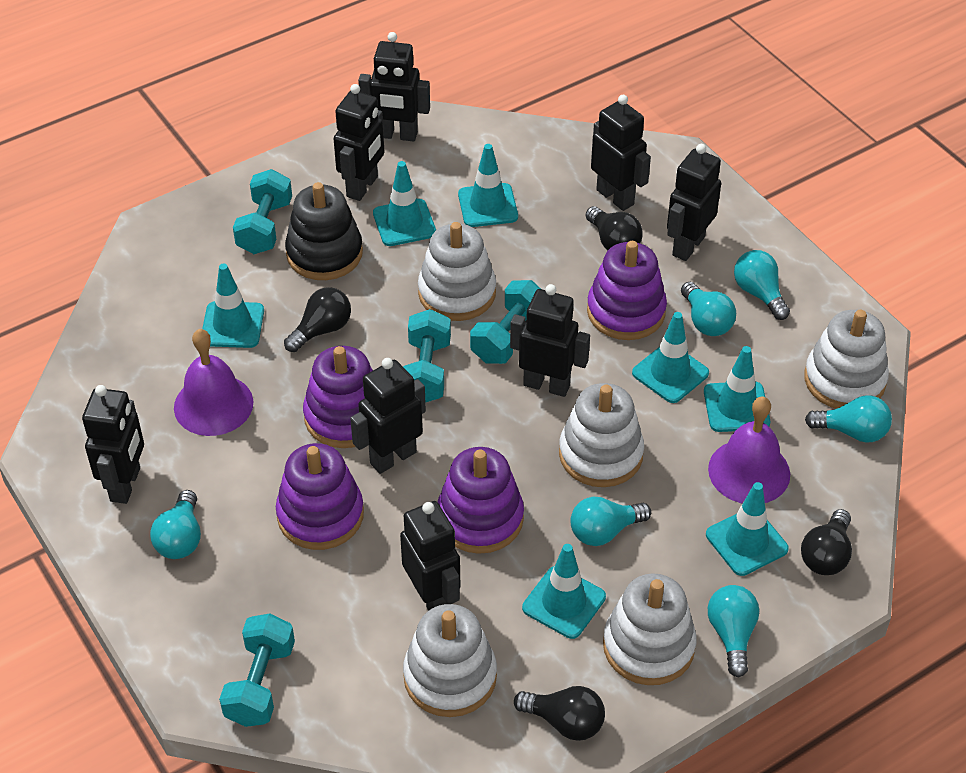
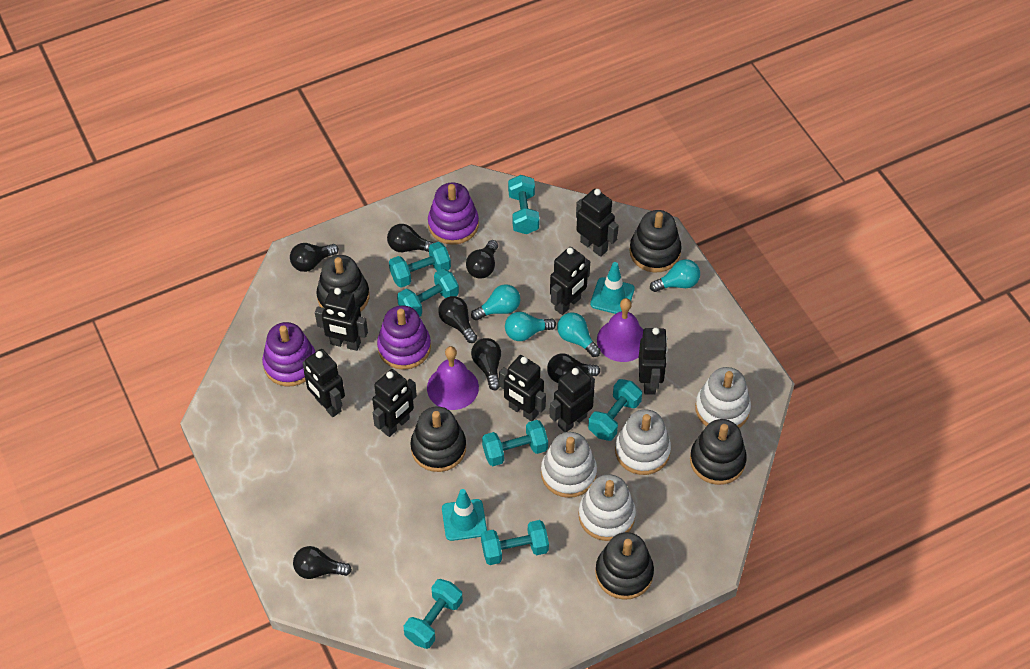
black light bulb: 4 -> 7
black stacking toy: 1 -> 5
purple stacking toy: 4 -> 3
turquoise dumbbell: 4 -> 7
turquoise light bulb: 6 -> 4
turquoise traffic cone: 7 -> 2
white stacking toy: 5 -> 4

